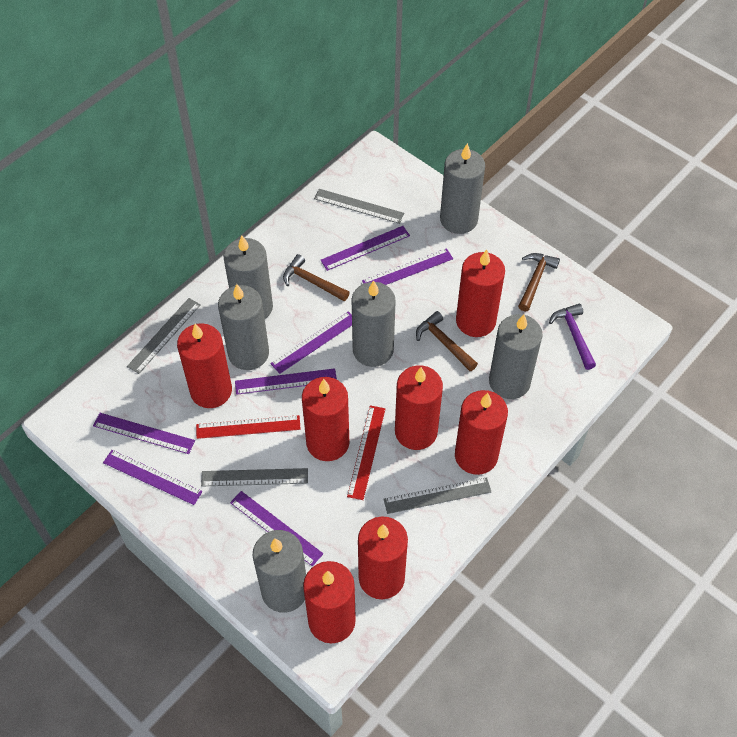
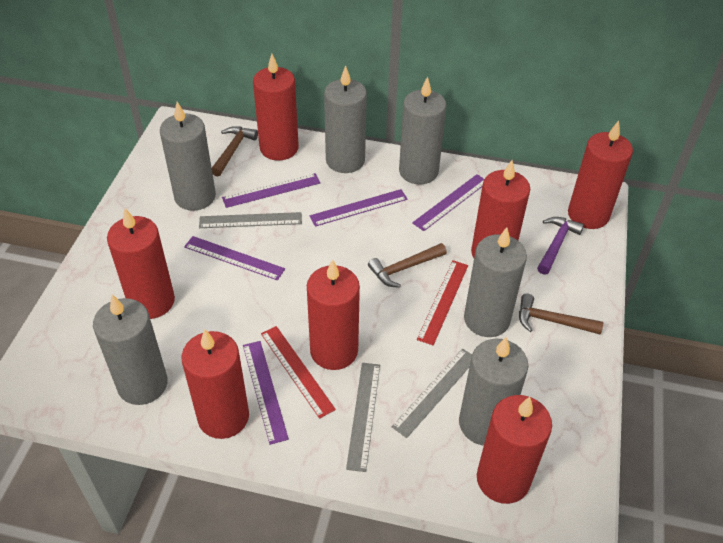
grey ruler: 4 -> 3
purple ruler: 7 -> 5

